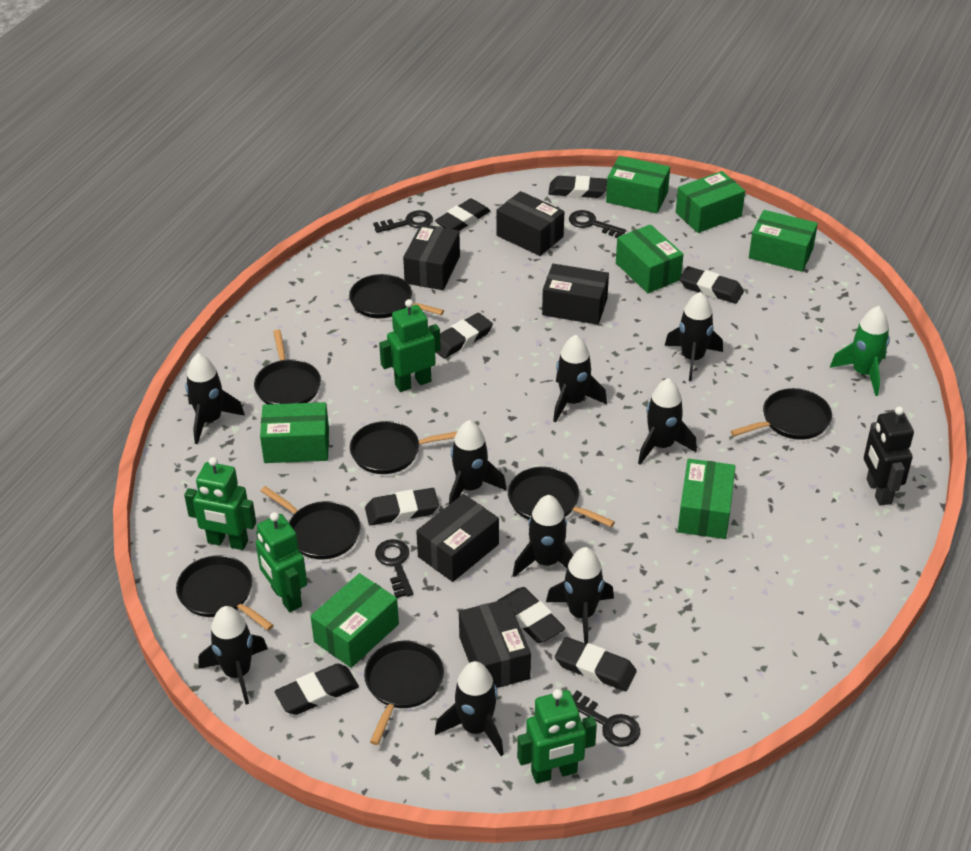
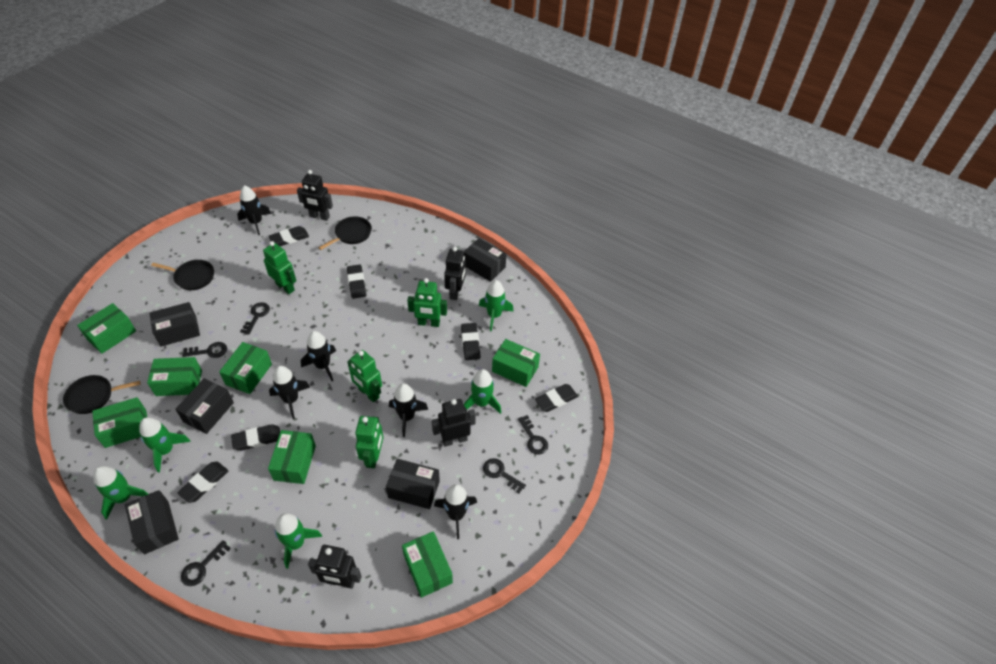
black eraser: 8 -> 6
black key: 4 -> 5
black pan: 8 -> 3
black robot: 1 -> 4
black rocket: 9 -> 5
green rocket: 1 -> 5

